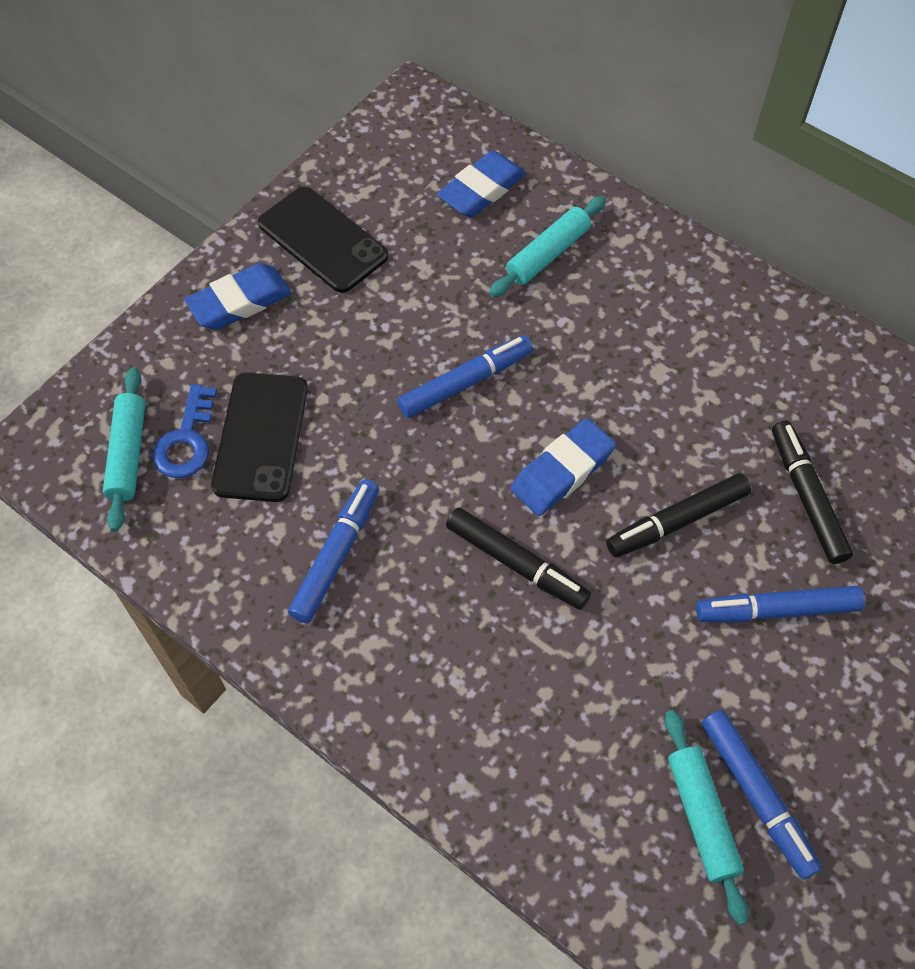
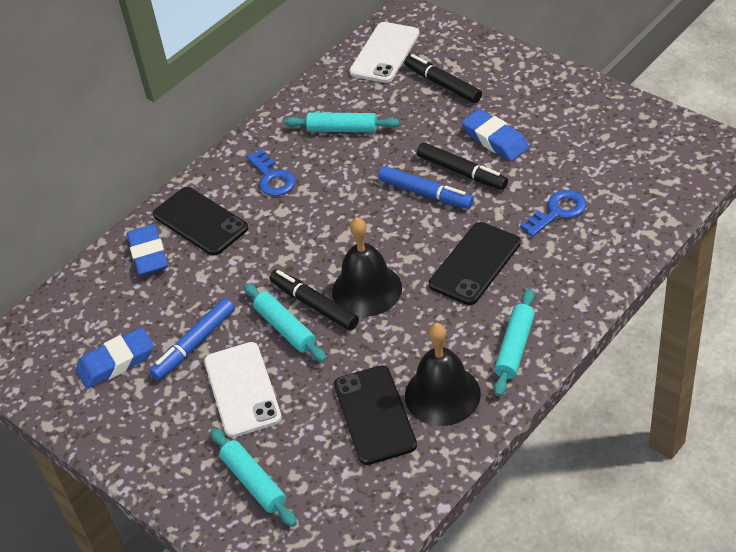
black bell: 0 -> 2
black phone: 2 -> 3
blue key: 1 -> 2
blue marker: 4 -> 2
turquoise rolling pin: 3 -> 4
white phone: 0 -> 2

